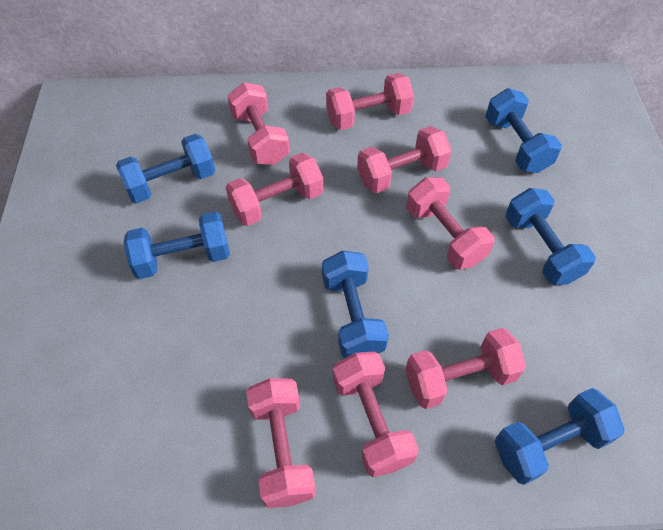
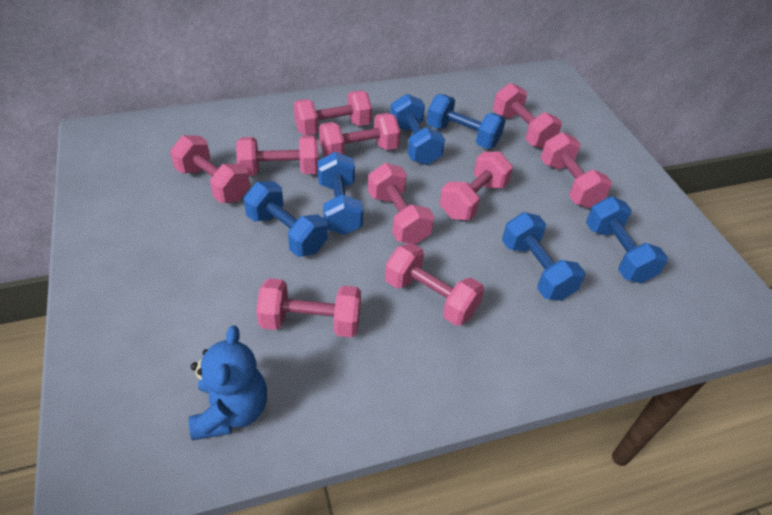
blue teddy bear: 0 -> 1
pink dumbbell: 8 -> 10

